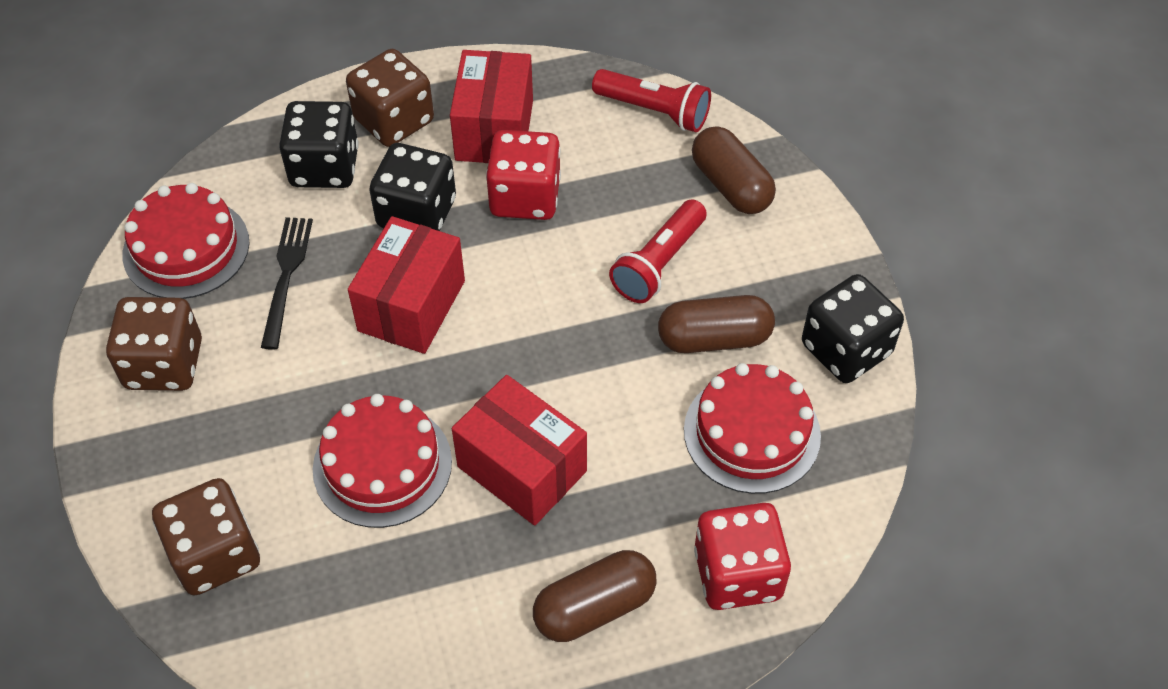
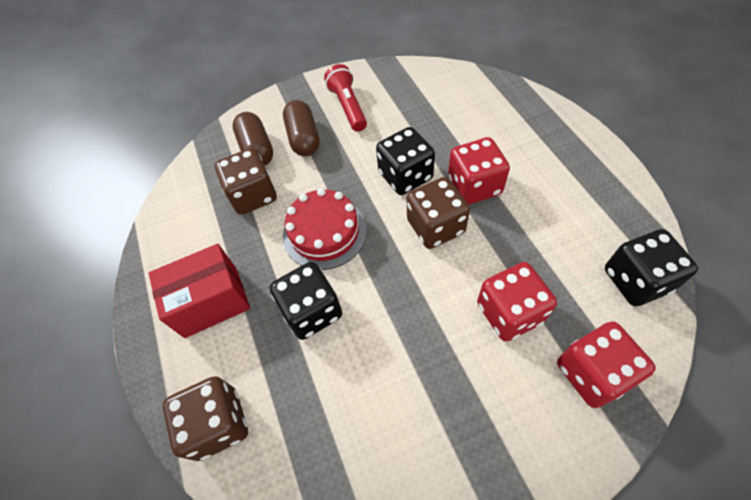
black fork: 1 -> 0
brown capsule: 3 -> 2
red box: 3 -> 1
red cake: 3 -> 1
red dice: 2 -> 3
red flashlight: 2 -> 1

